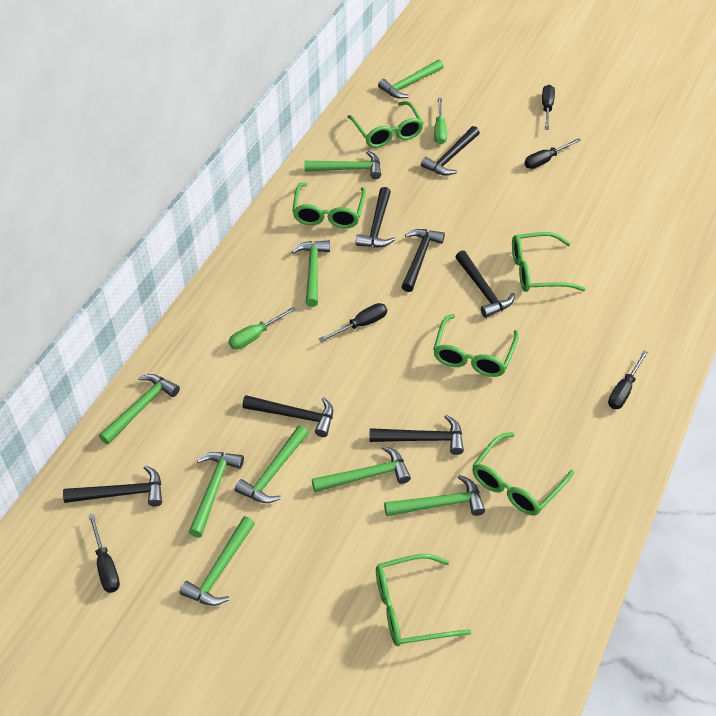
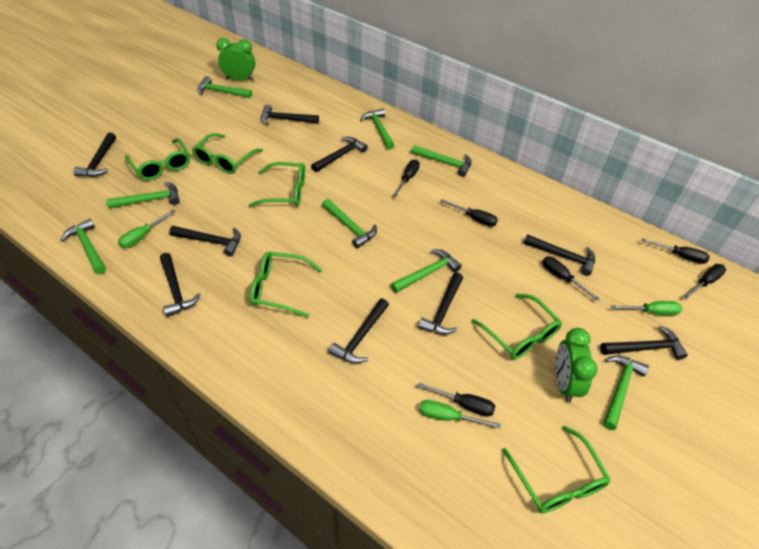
black hammer: 7 -> 9
black screwdriver: 5 -> 6
green clock: 0 -> 2
green hammer: 9 -> 8
green screwdriver: 2 -> 3

